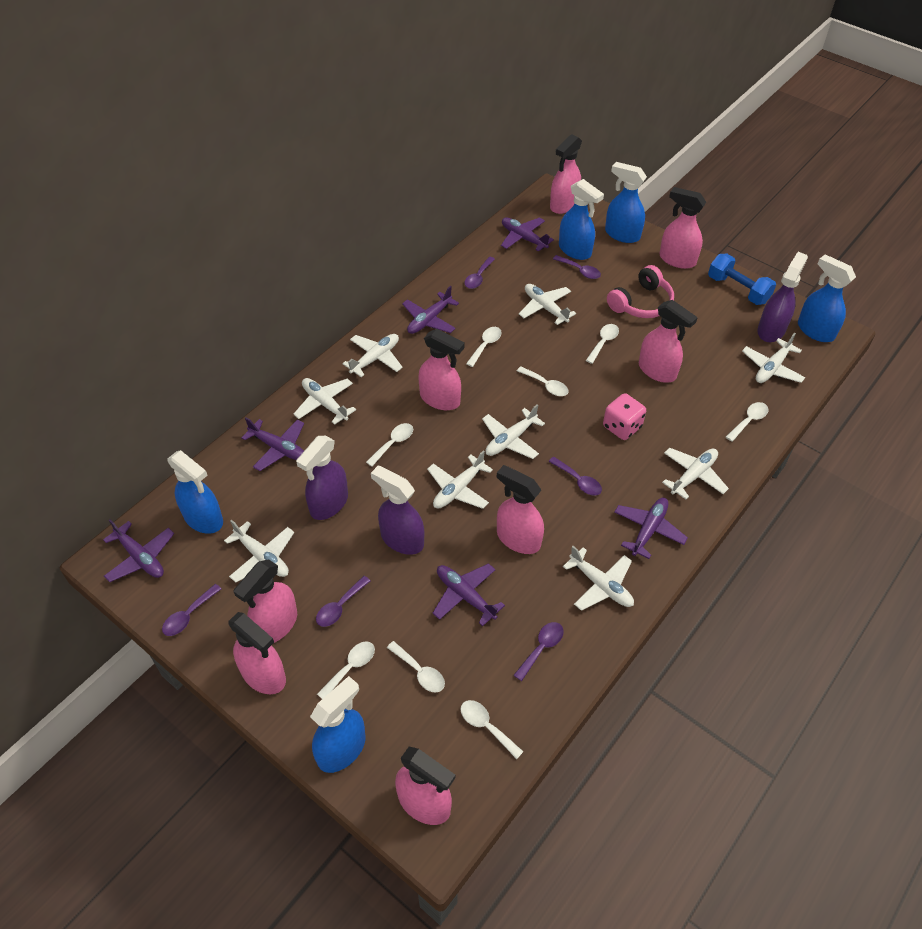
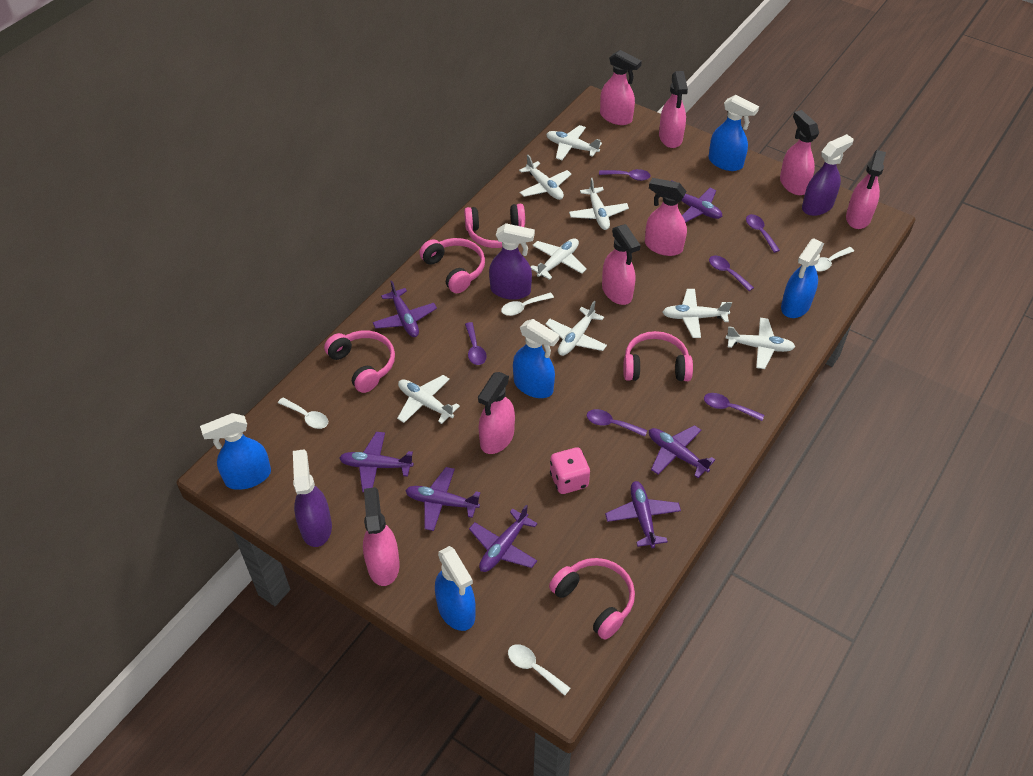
blue dumbbell: 1 -> 0
pink headphones: 1 -> 5
purple plane: 6 -> 7
white plane: 9 -> 8
white spoon: 8 -> 4

